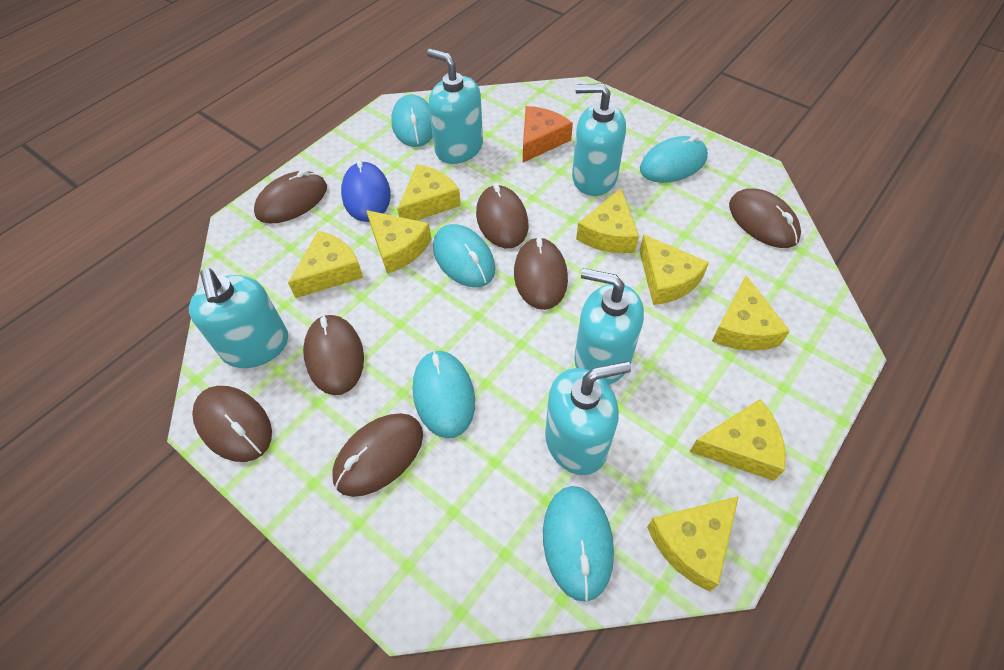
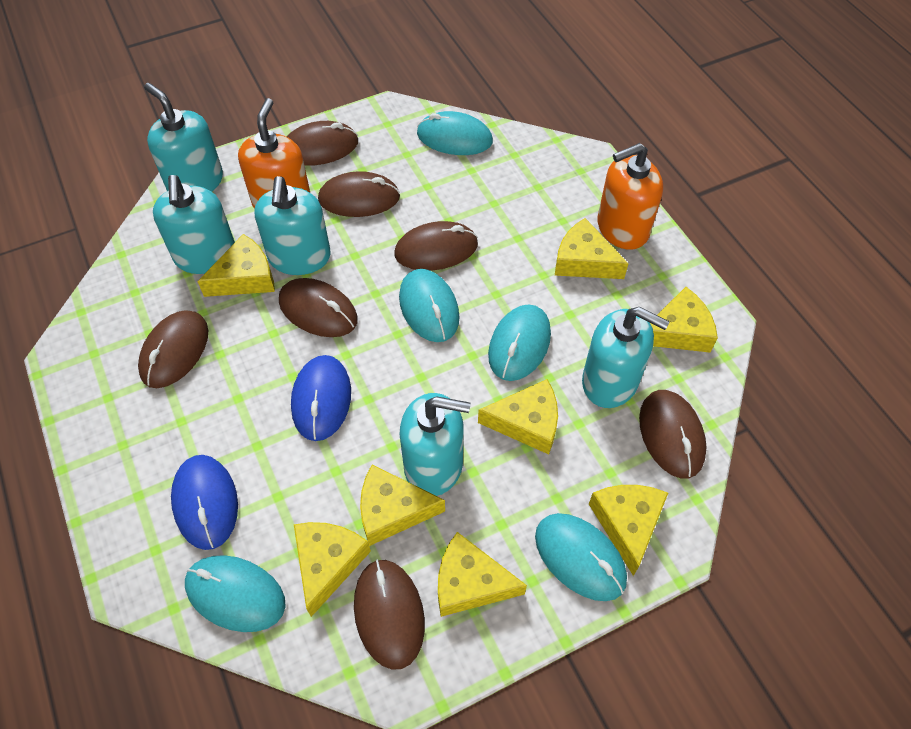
blue mouse: 1 -> 2
orange cheese: 1 -> 0
orange soap dispenser: 0 -> 2

